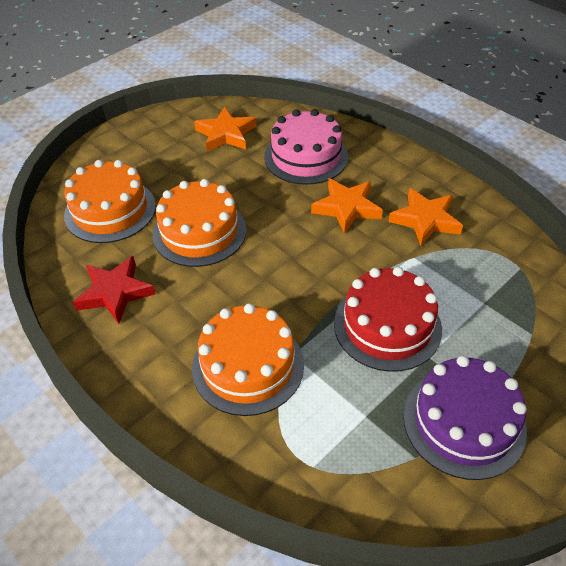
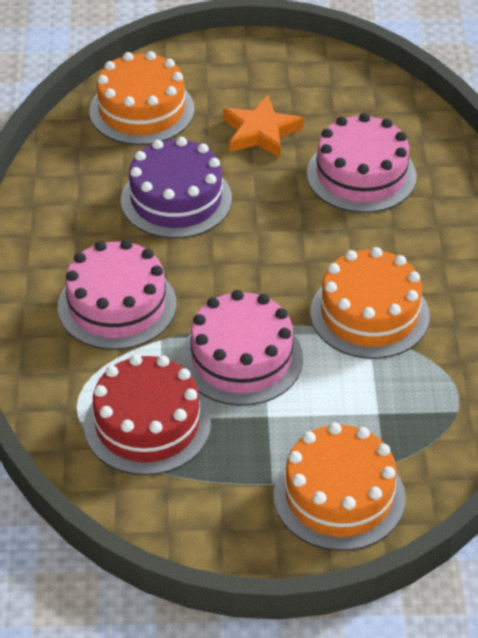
orange star: 3 -> 1
pink cake: 1 -> 3
red star: 1 -> 0

